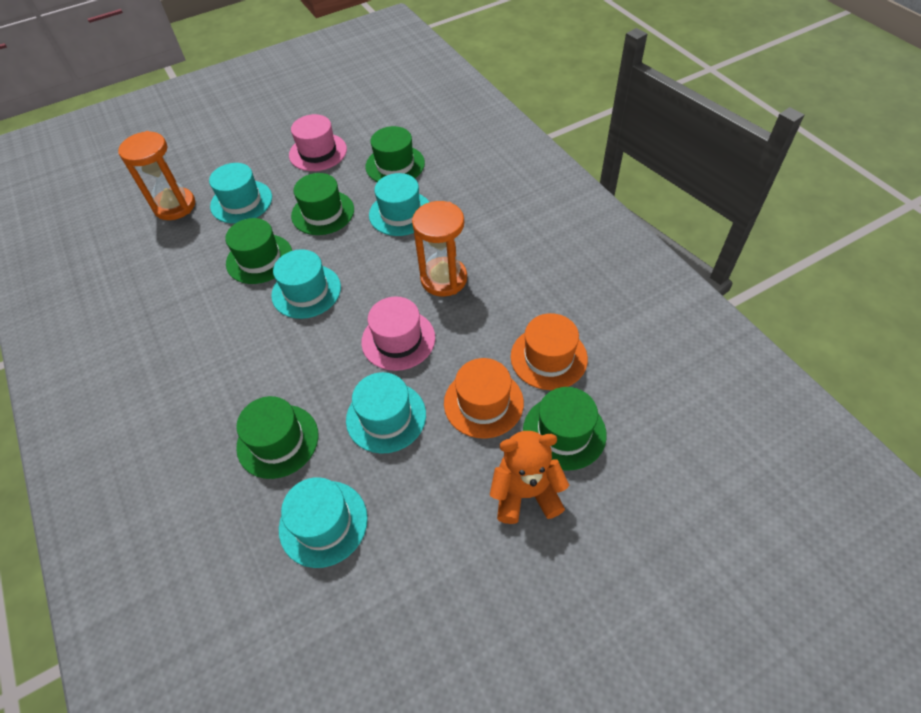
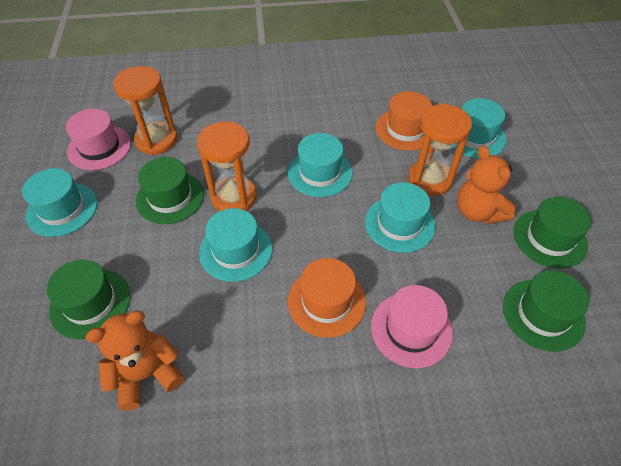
green hat: 5 -> 4
orange hourglass: 2 -> 3
orange teddy bear: 1 -> 2

